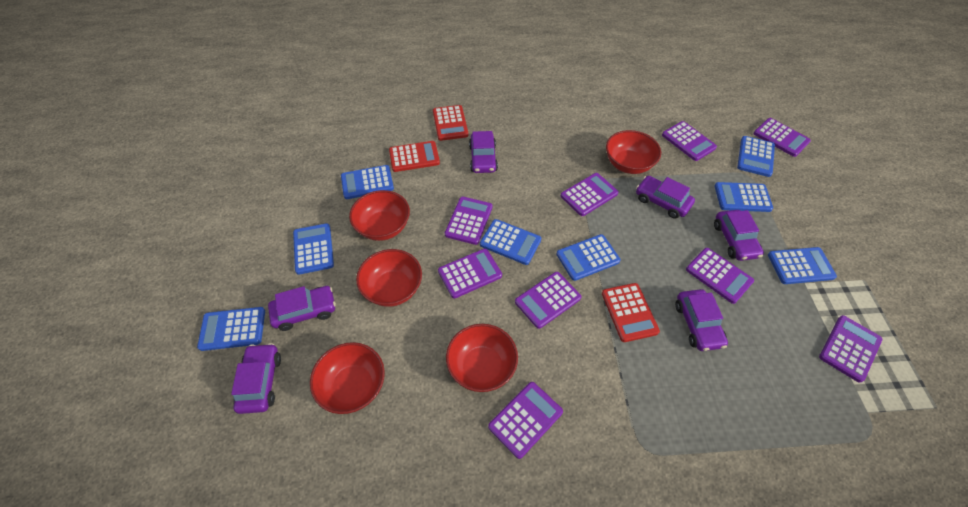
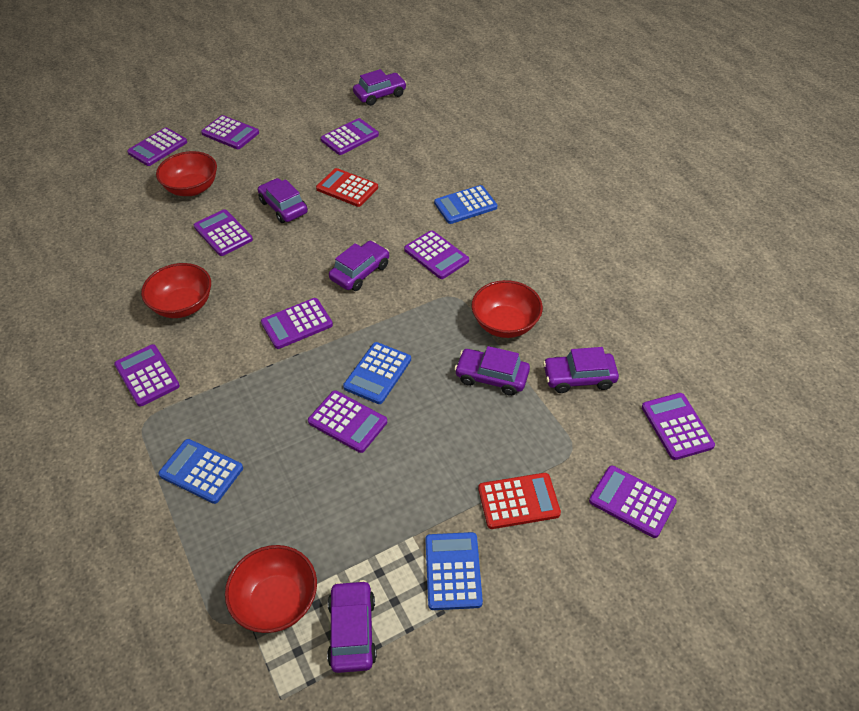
blue calculator: 8 -> 4
purple calculator: 9 -> 10
red bowl: 5 -> 4
red calculator: 3 -> 2

